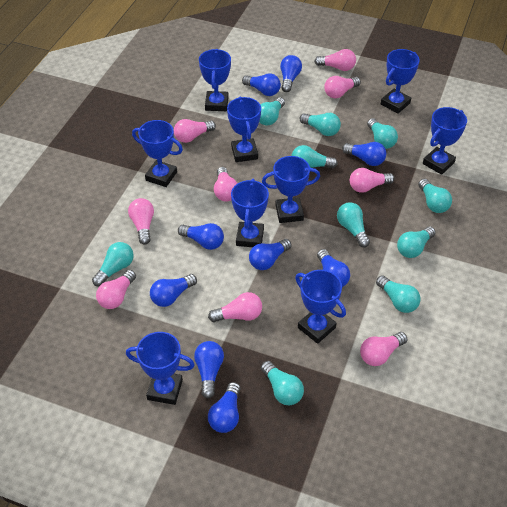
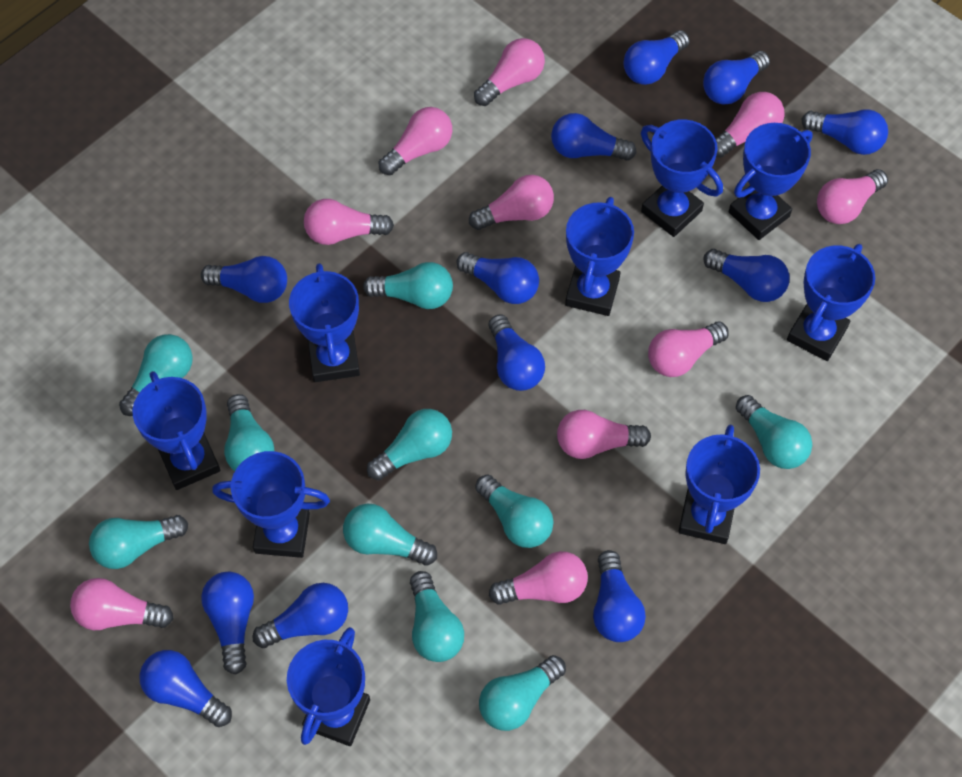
blue light bulb: 9 -> 12
pink light bulb: 9 -> 10

